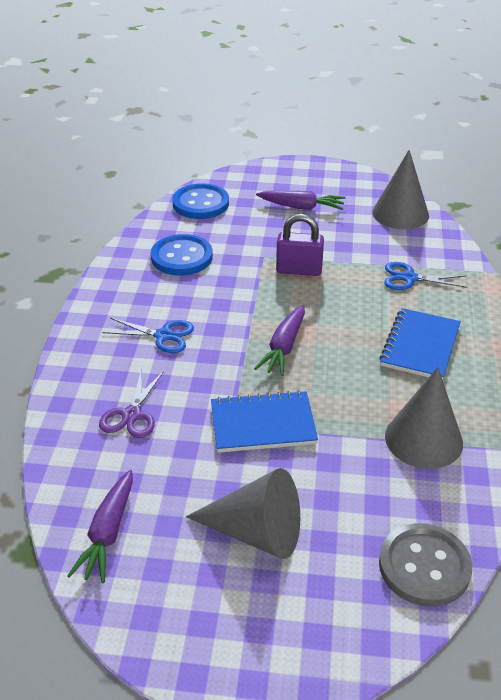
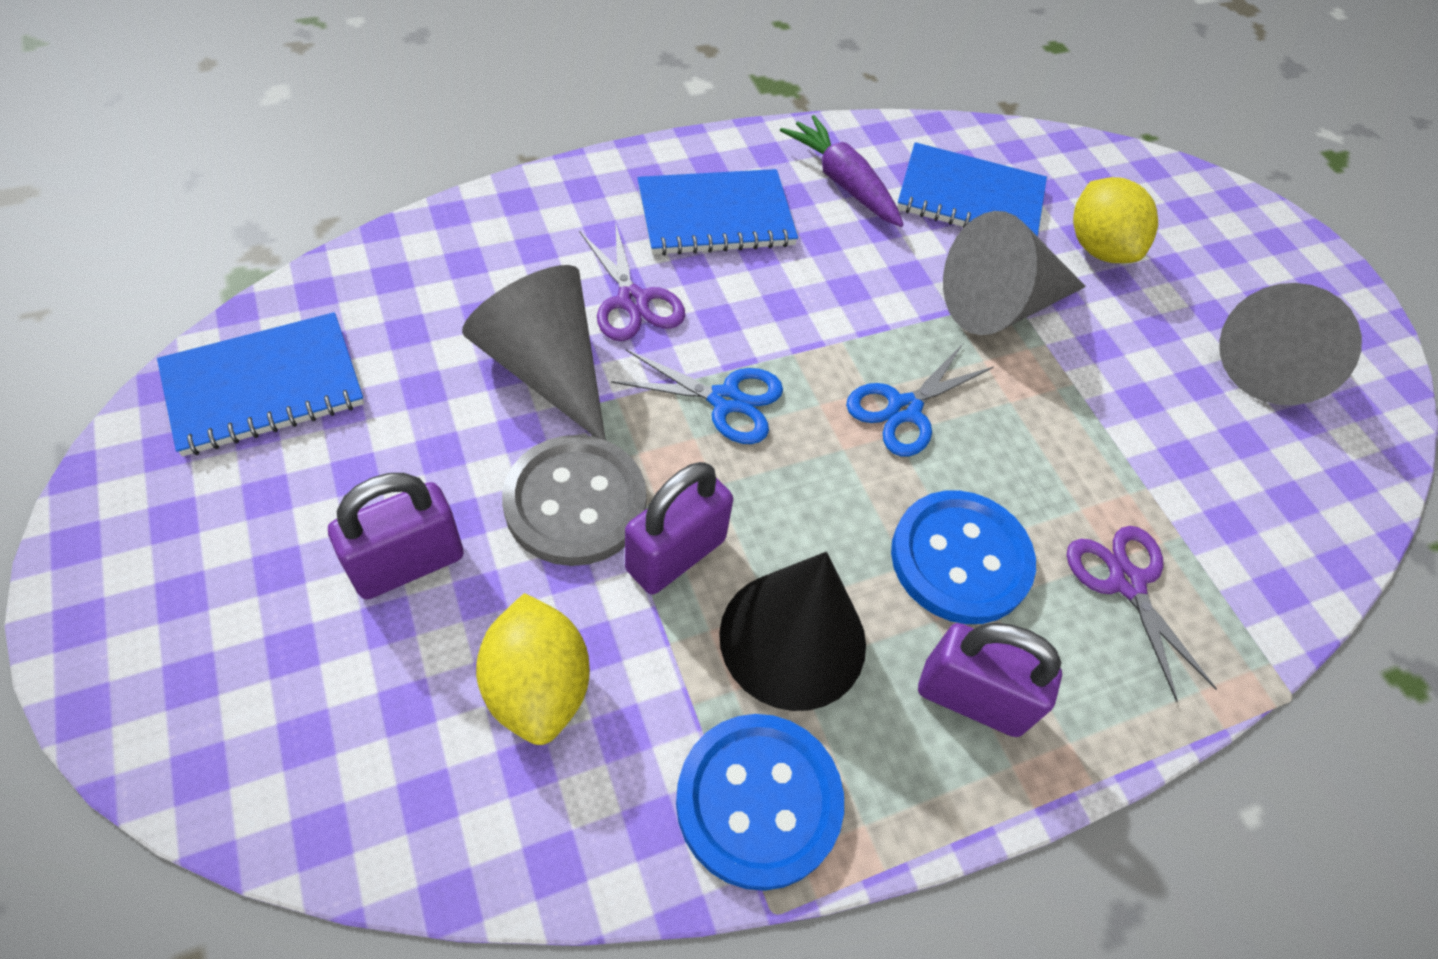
black cone: 0 -> 1
blue notebook: 2 -> 3
purple carrot: 3 -> 1
purple padlock: 1 -> 3
purple scissors: 1 -> 2
yellow lemon: 0 -> 2

